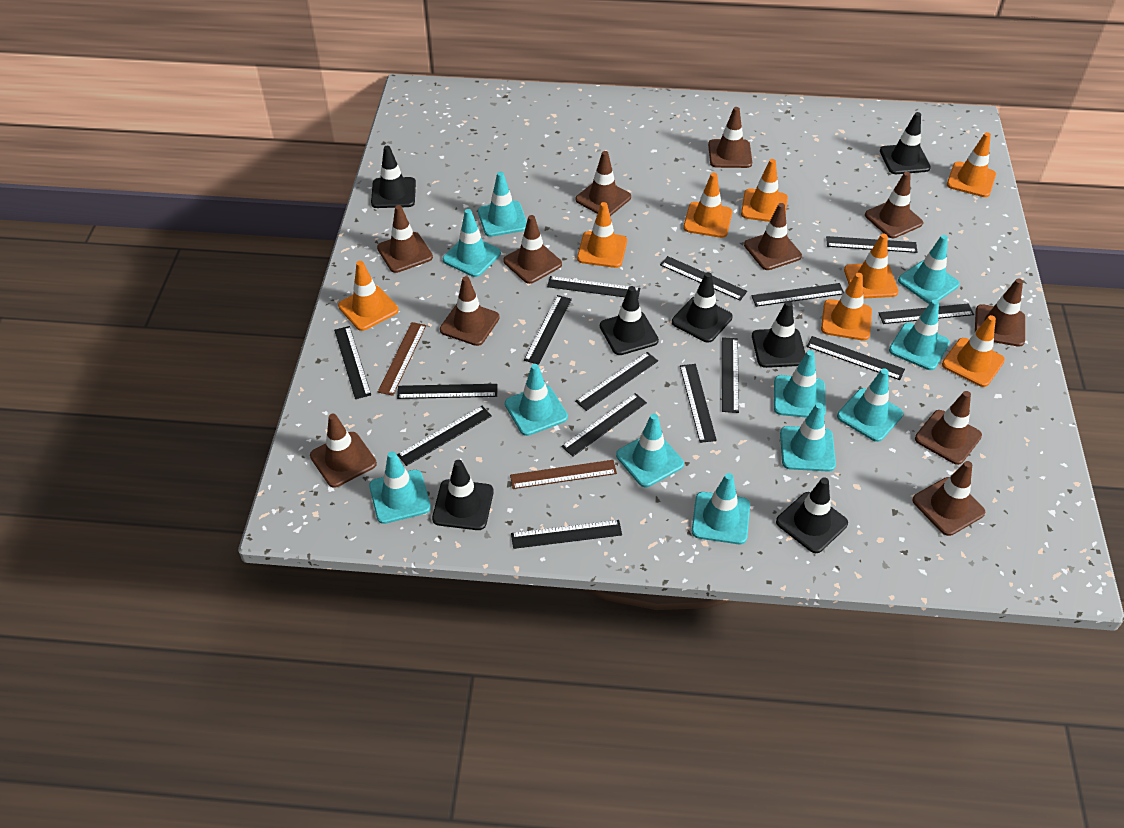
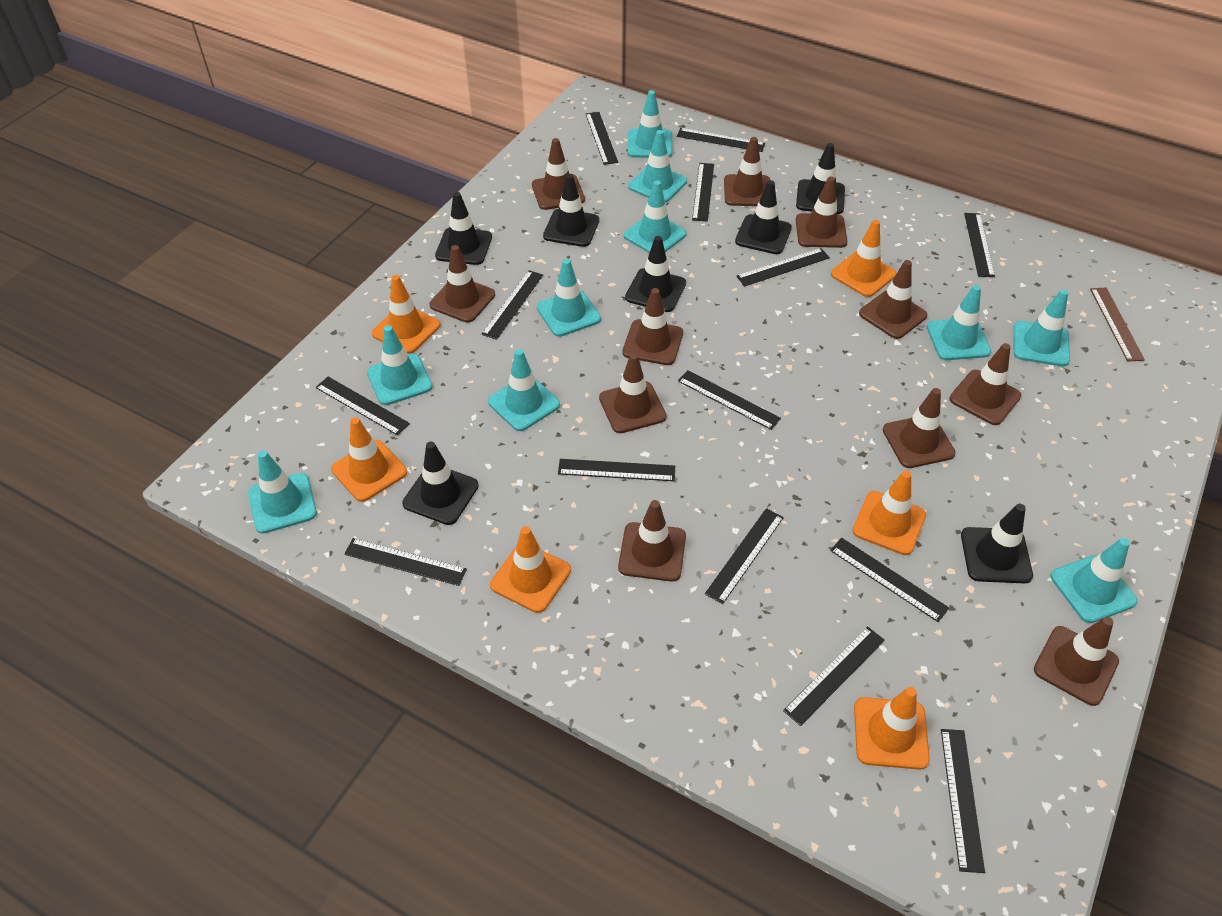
black ruler: 15 -> 14
brown ruler: 2 -> 1
orange traffic cone: 8 -> 6
turquoise traffic cone: 11 -> 10

